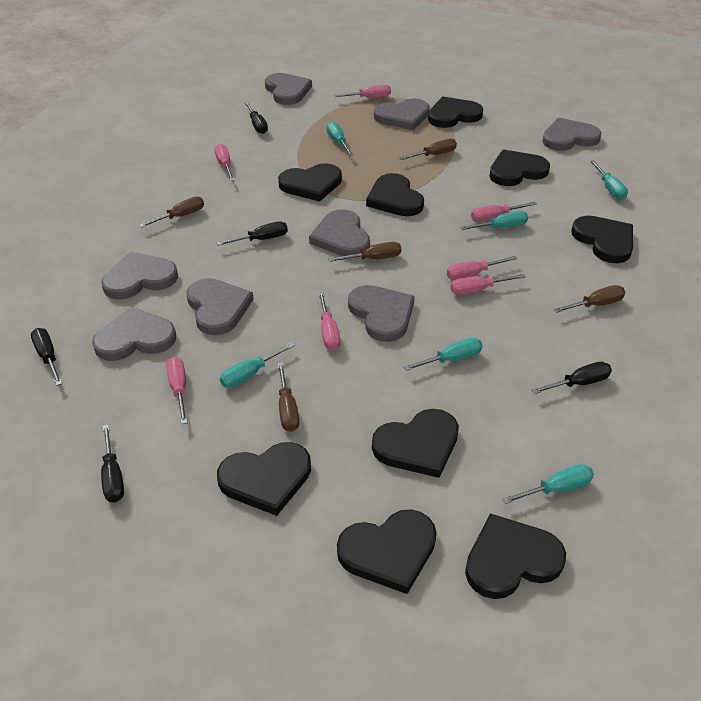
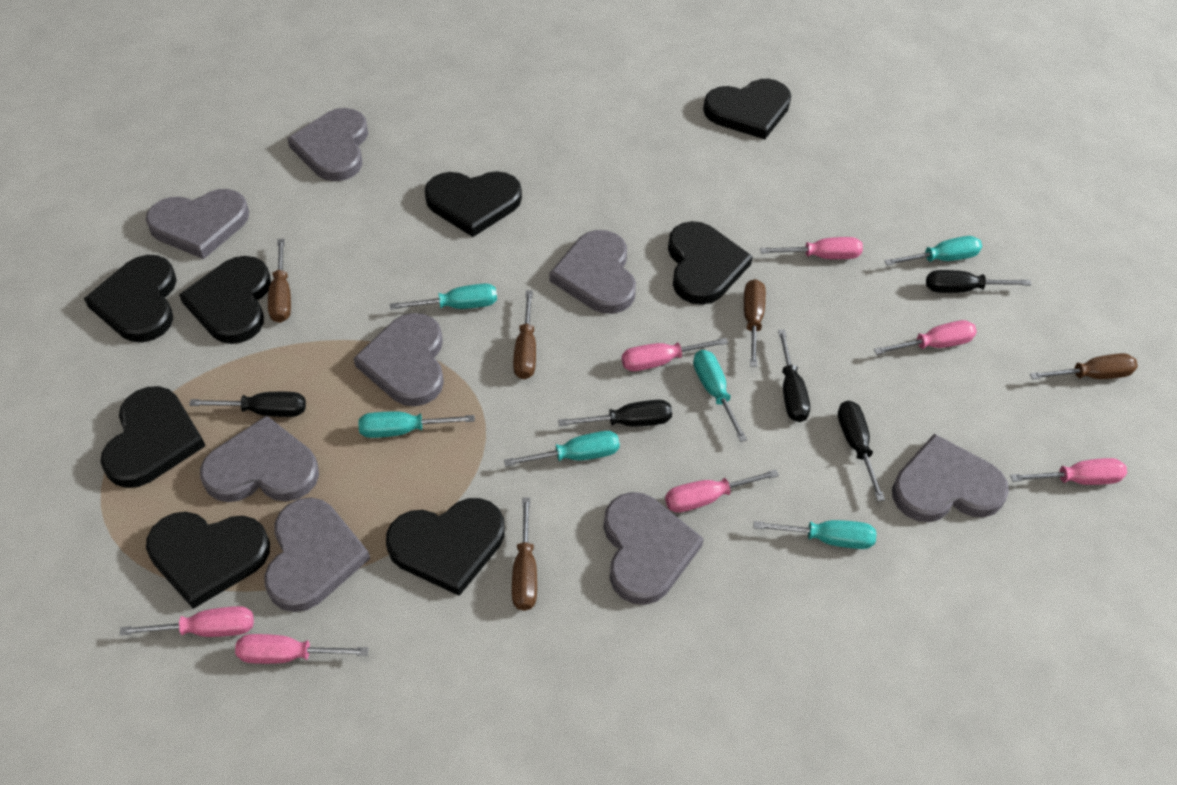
black heart: 9 -> 8

